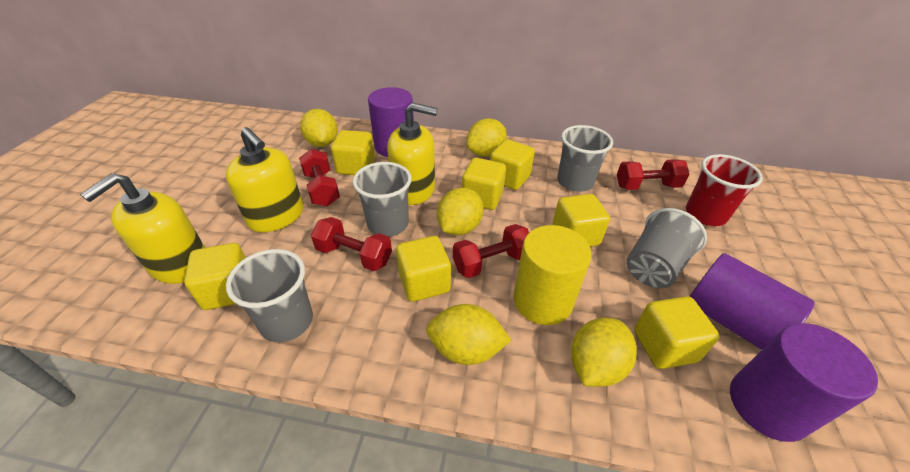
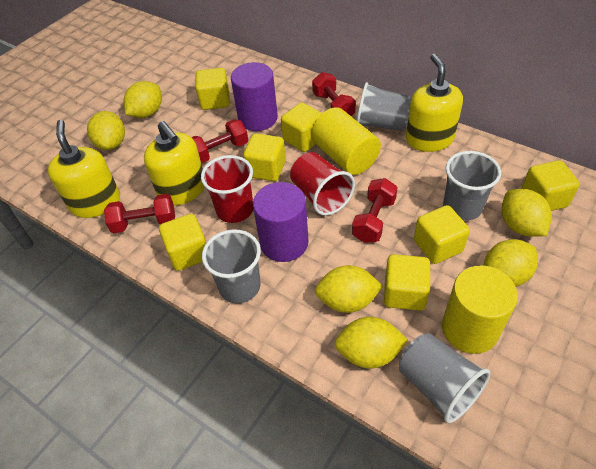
purple cylinder: 3 -> 2
red cup: 1 -> 2
yellow cylinder: 1 -> 2
yellow lemon: 5 -> 6

